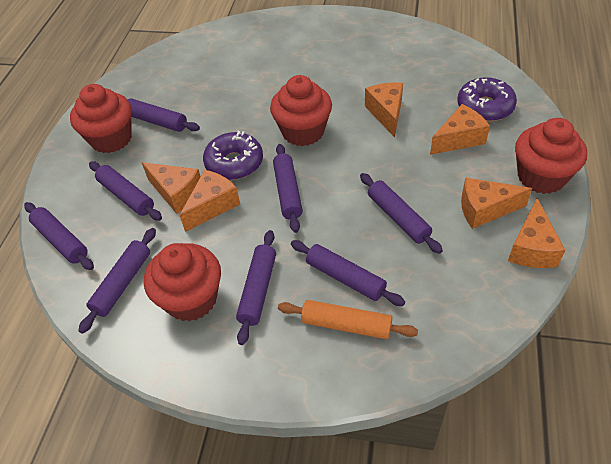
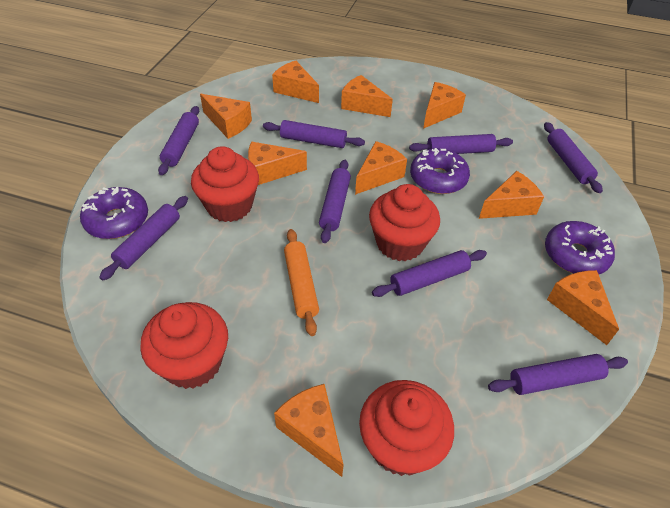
orange cheese: 6 -> 9
purple donut: 2 -> 3

